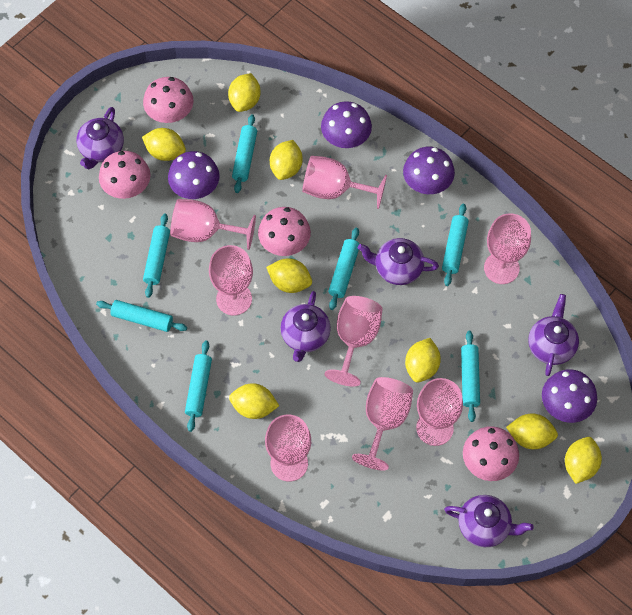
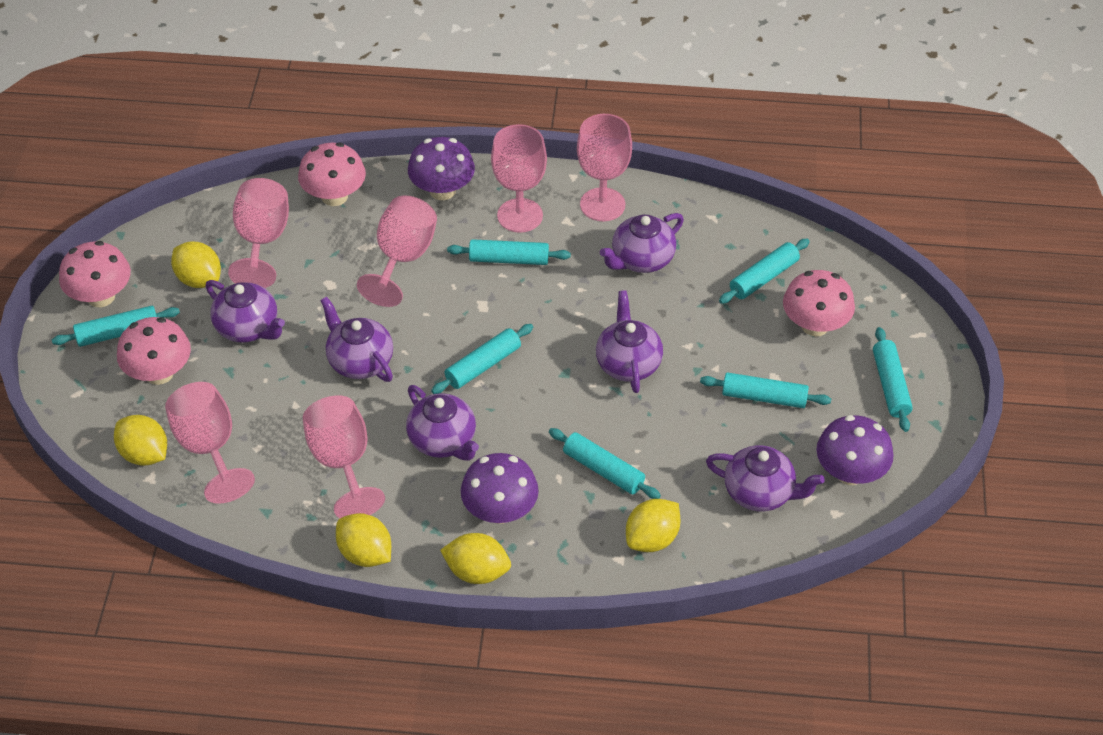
pink goblet: 8 -> 6
purple mushroom: 4 -> 3
purple teapot: 5 -> 6
yellow lemon: 8 -> 5

